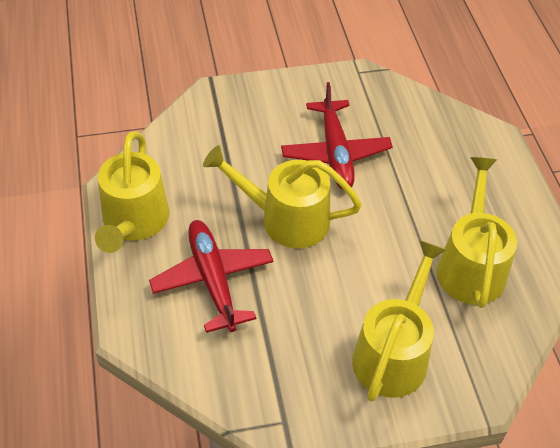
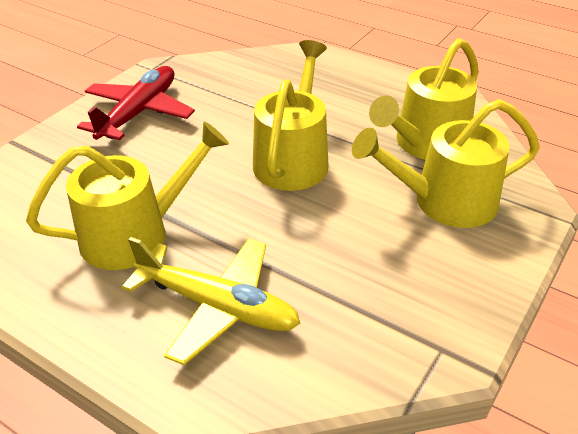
red plane: 2 -> 1
yellow plane: 0 -> 1

